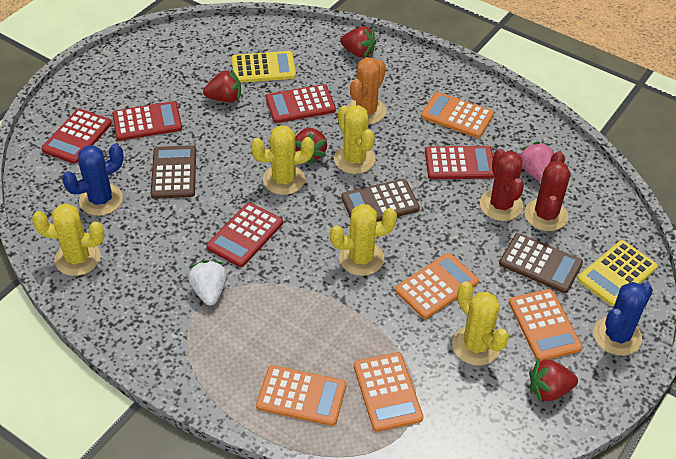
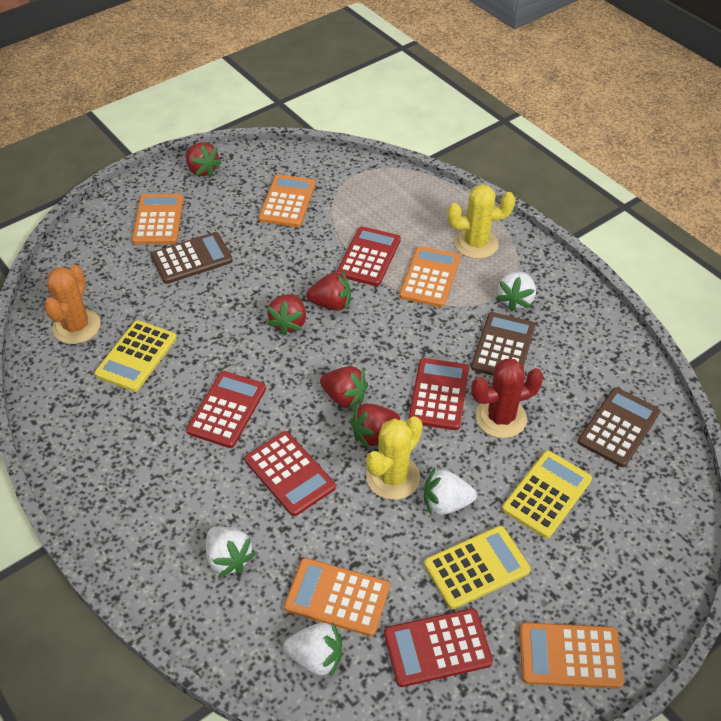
blue cactus: 2 -> 0
pink strawberry: 1 -> 0
red cactus: 2 -> 1
red strawberry: 4 -> 5
white strawberry: 1 -> 4
yellow cactus: 5 -> 2
yellow calculator: 2 -> 3

